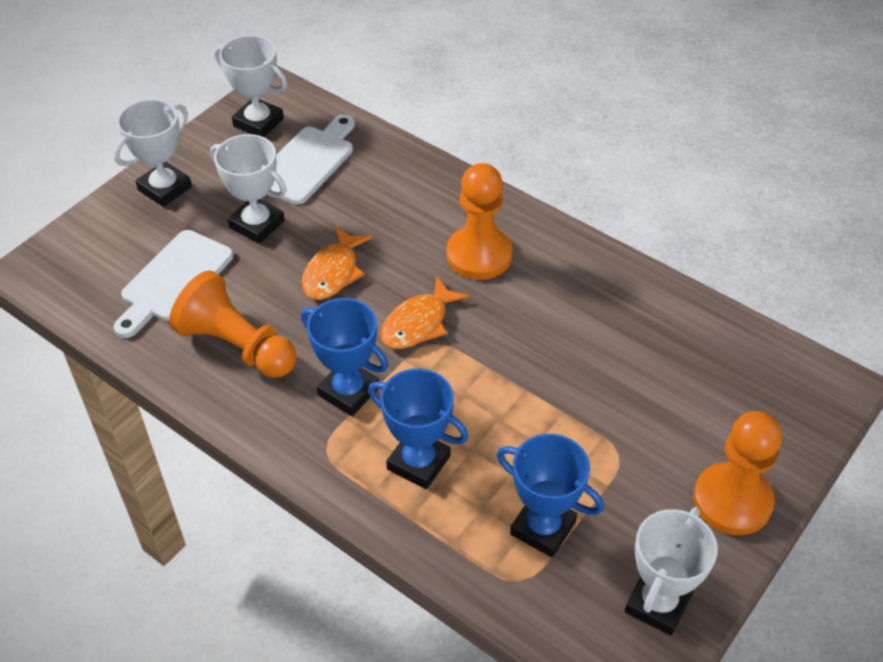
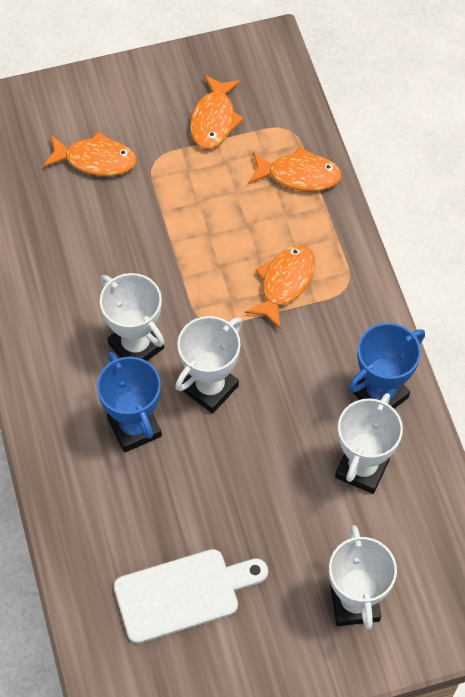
blue trophy: 3 -> 2
orange fish: 2 -> 4
orange pawn: 3 -> 0
white cutting board: 2 -> 1

